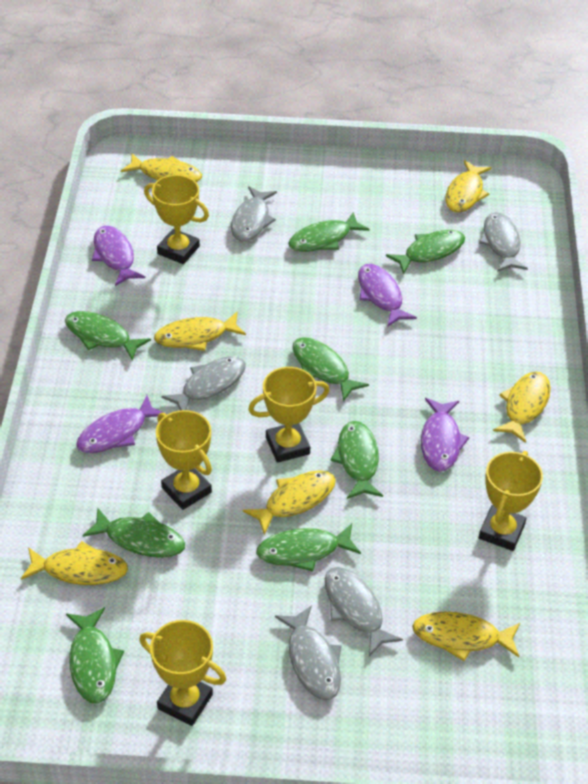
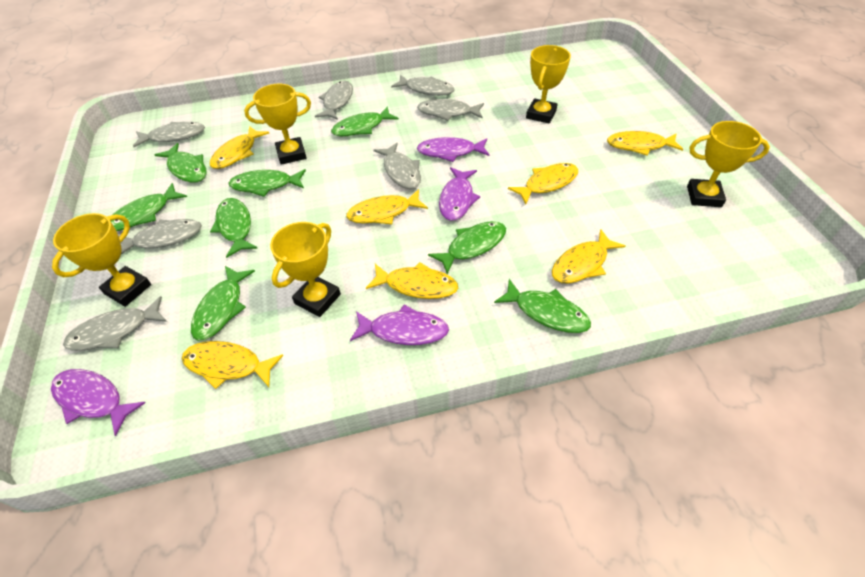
grey fish: 5 -> 7

